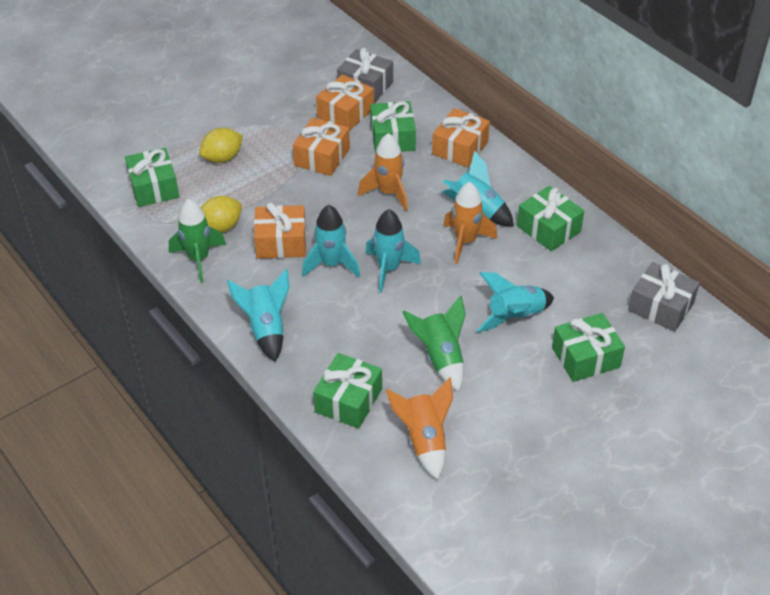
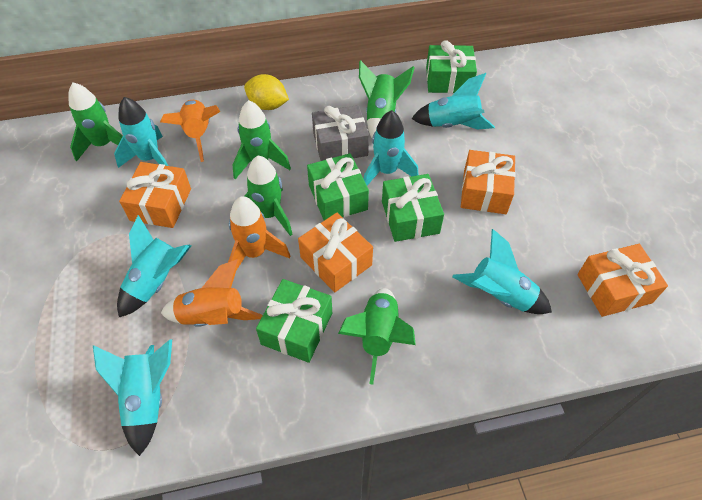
green gift: 5 -> 4
green rocket: 2 -> 5
grey gift: 2 -> 1
turquoise rocket: 5 -> 6
yellow lemon: 2 -> 1

